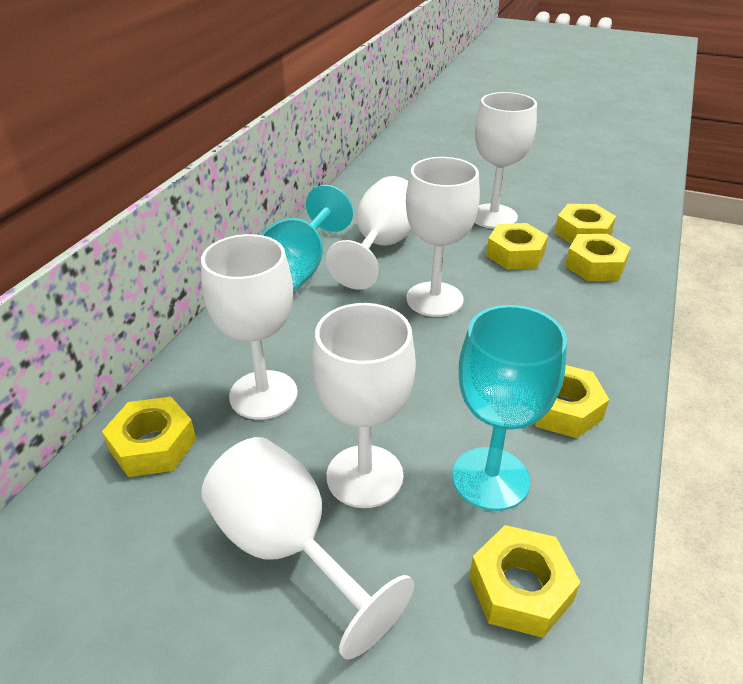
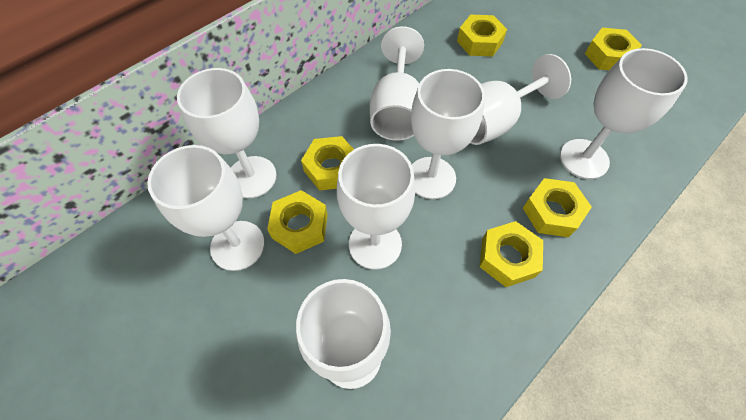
turquoise goblet: 2 -> 0
white goblet: 6 -> 8

